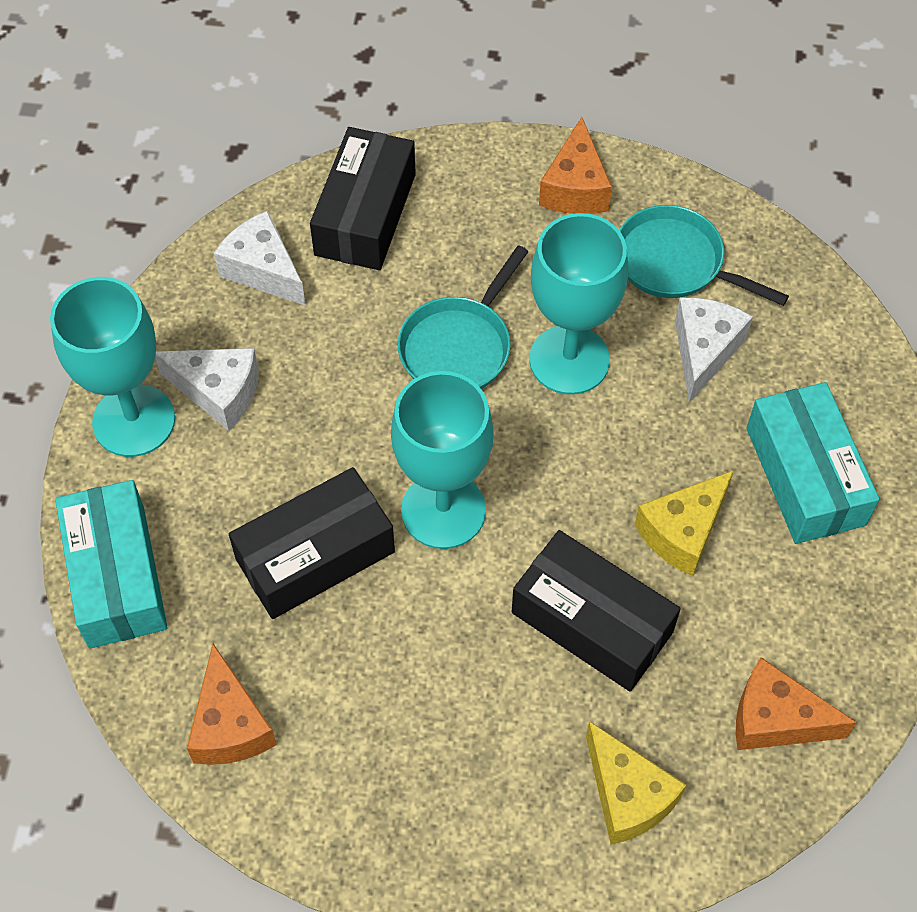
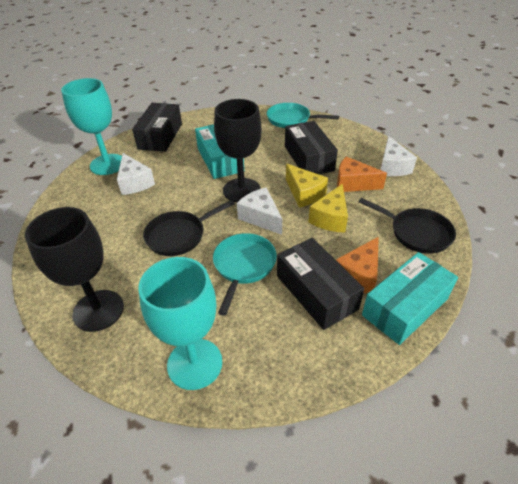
black goblet: 0 -> 2
black pan: 0 -> 2
orange cheese: 3 -> 2
turquoise goblet: 3 -> 2

